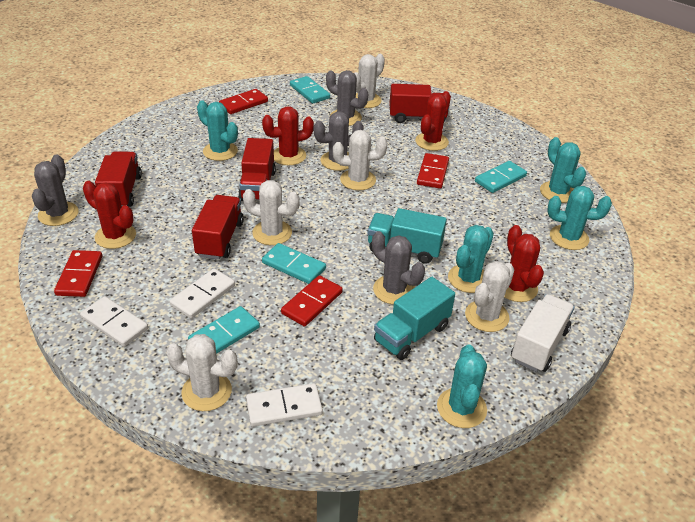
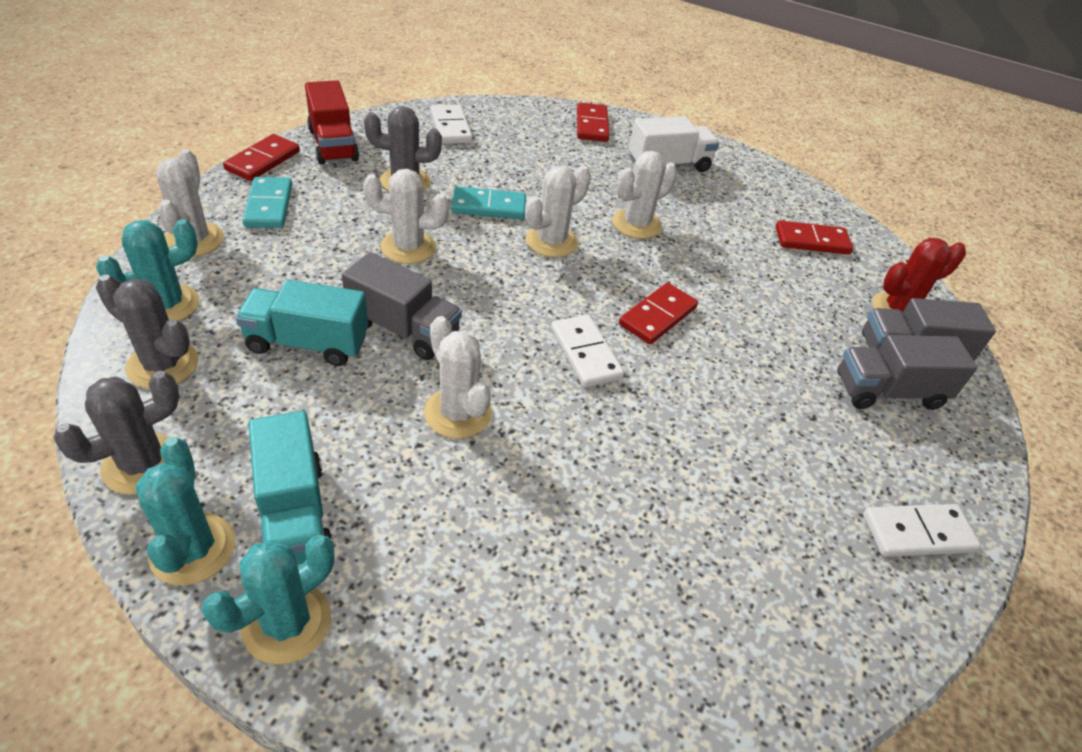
grey cactus: 4 -> 3
grey truck: 0 -> 3
red cactus: 4 -> 1
red truck: 4 -> 1
turquoise cactus: 5 -> 3
turquoise domino: 4 -> 2

